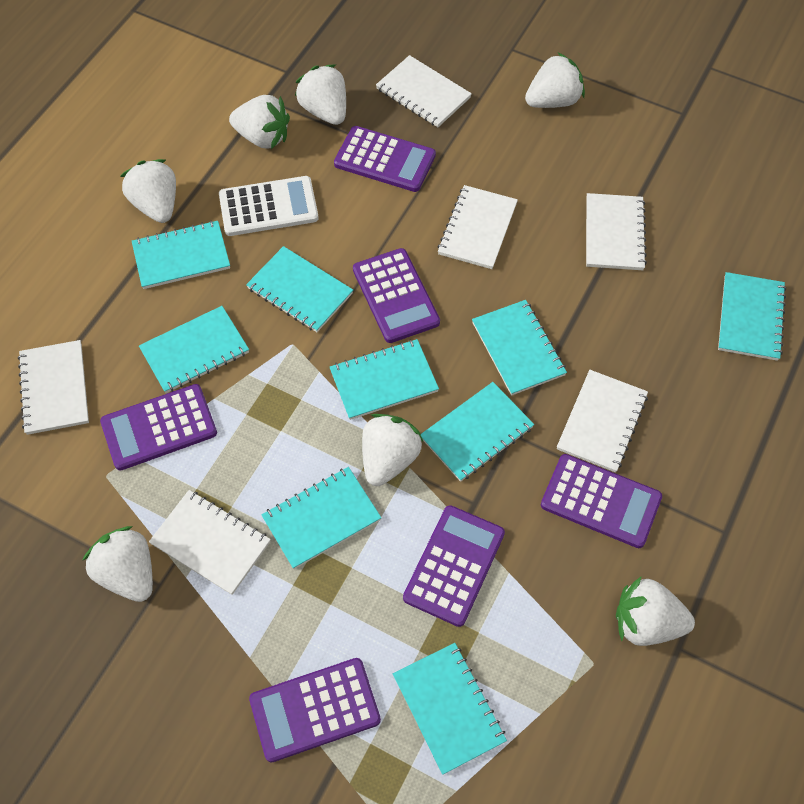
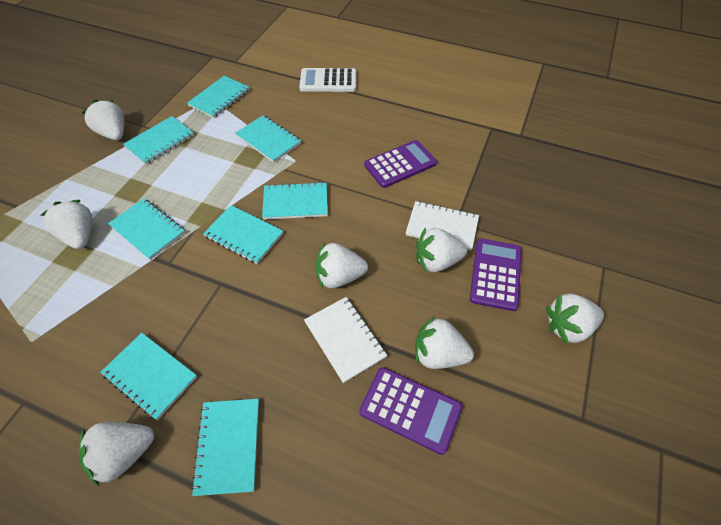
purple calculator: 6 -> 3
turquoise notebook: 9 -> 8
white notebook: 6 -> 2

